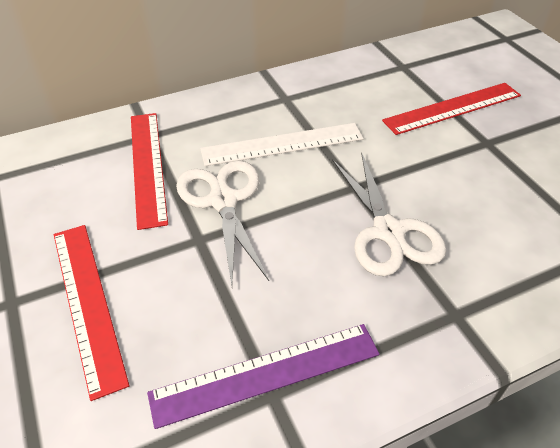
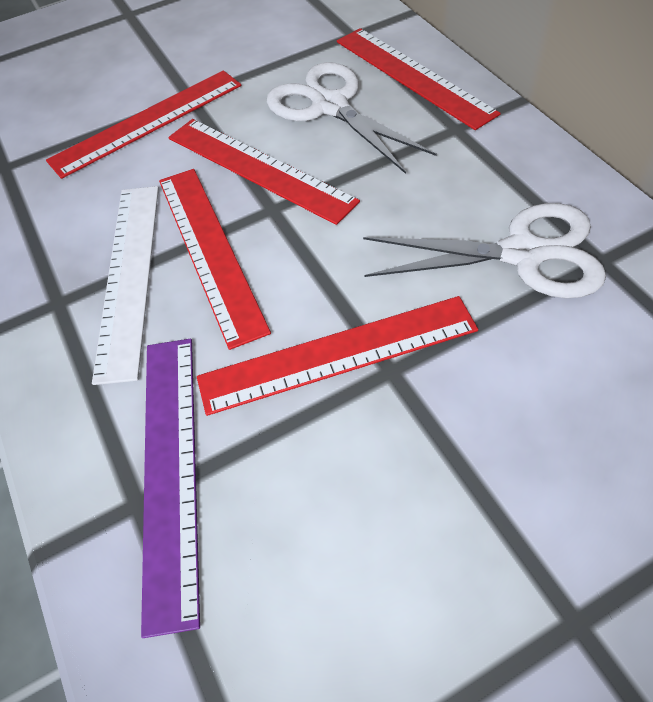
red ruler: 3 -> 5

